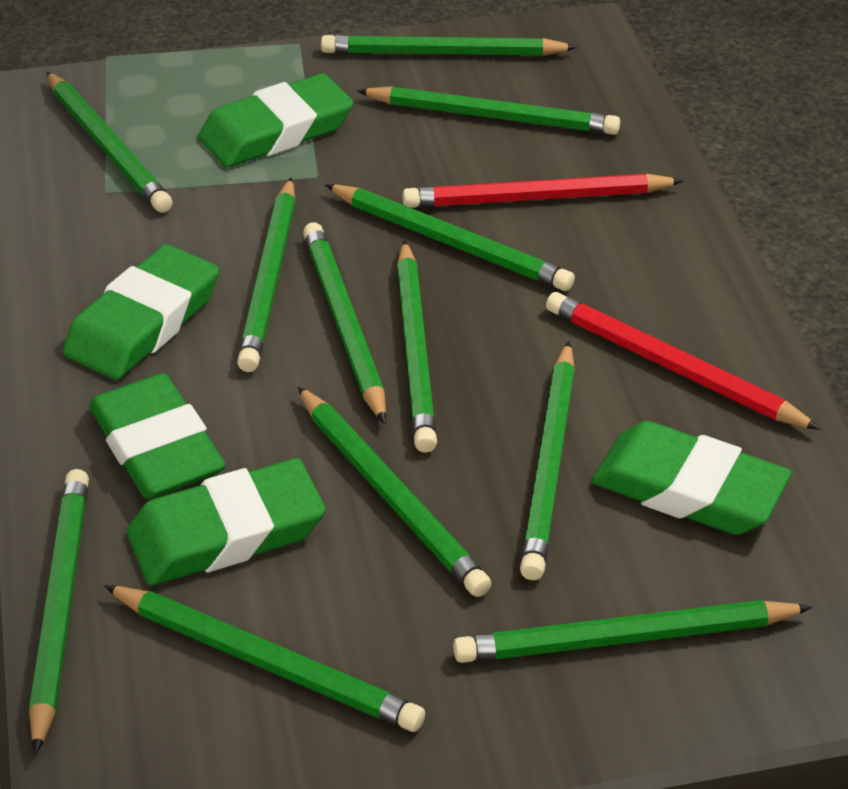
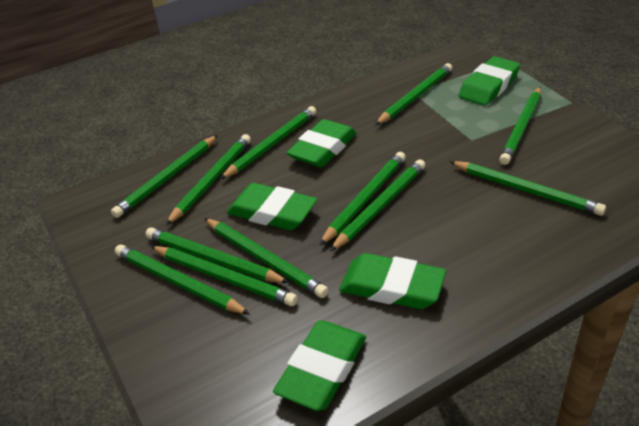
red pencil: 2 -> 0

